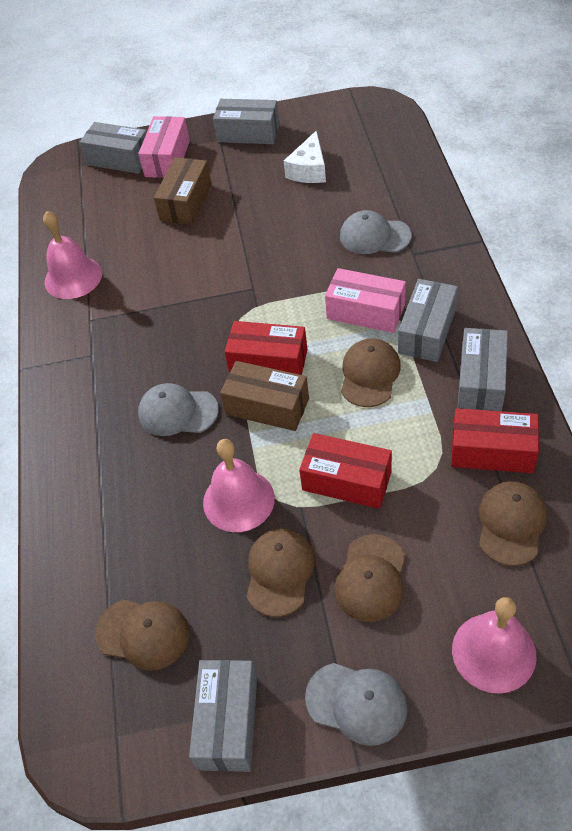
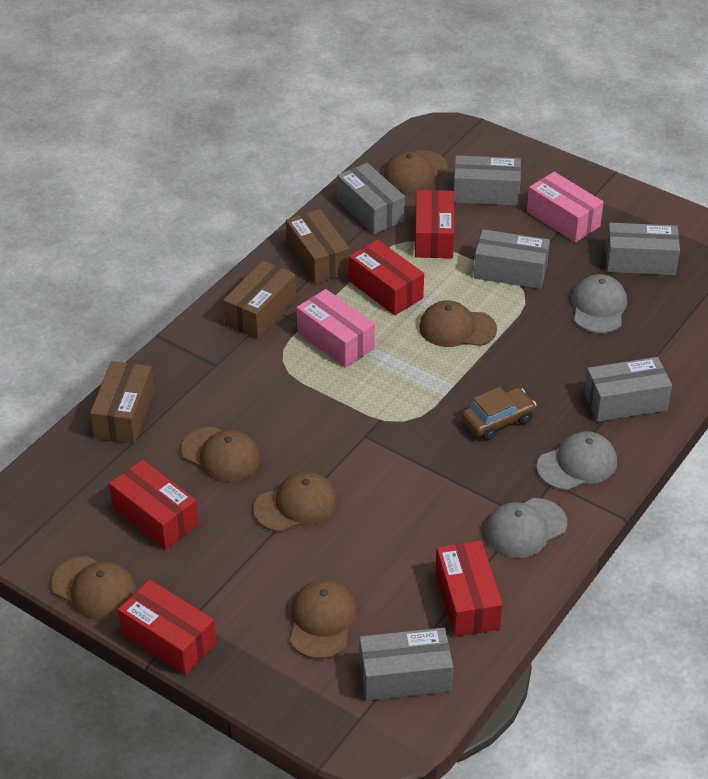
brown box: 2 -> 3
brown cap: 5 -> 6
brown car: 0 -> 1
grey box: 5 -> 6
pink bell: 3 -> 0
red box: 3 -> 5
white cheese: 1 -> 0

